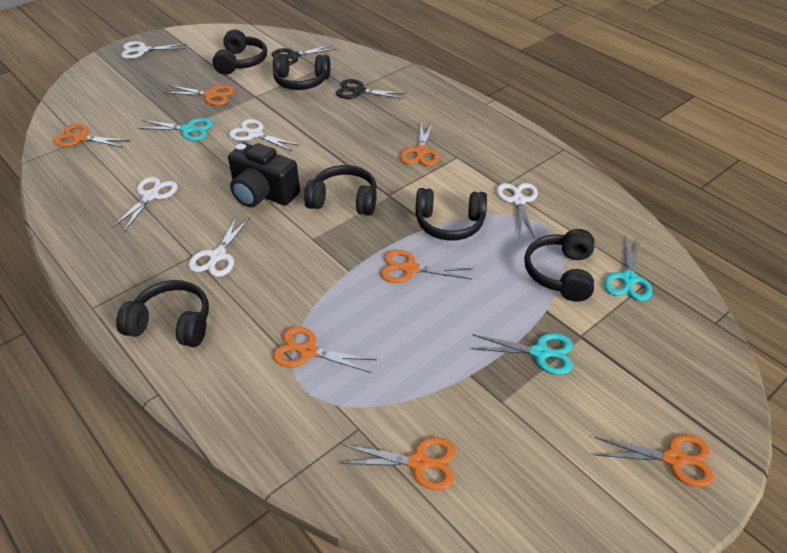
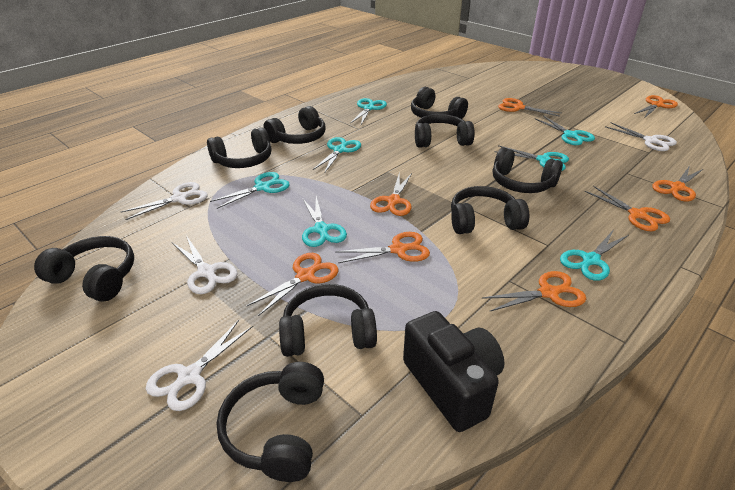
black headphones: 6 -> 9
black scissors: 2 -> 0
orange scissors: 7 -> 8
turquoise scissors: 3 -> 7
white scissors: 5 -> 4

